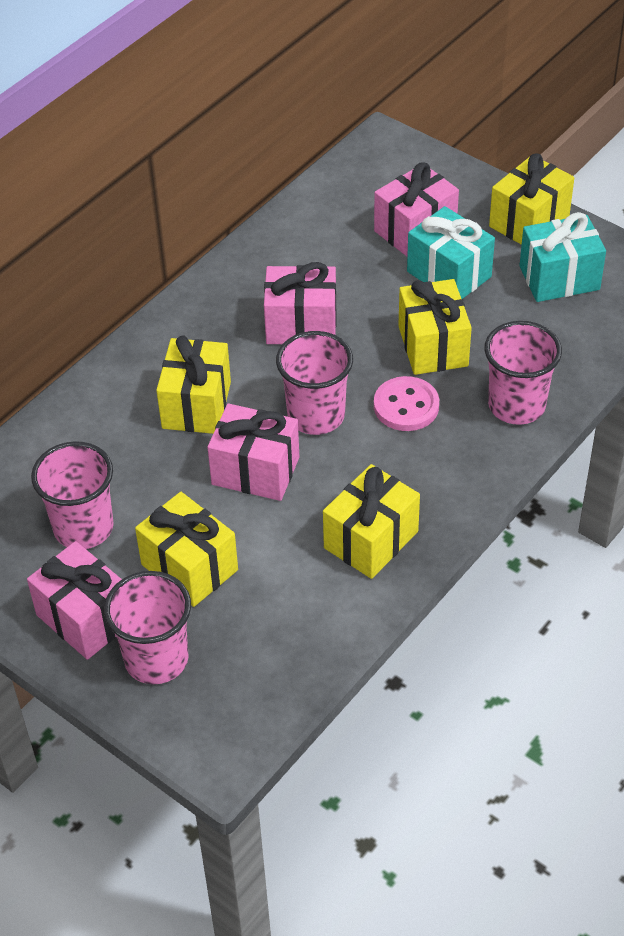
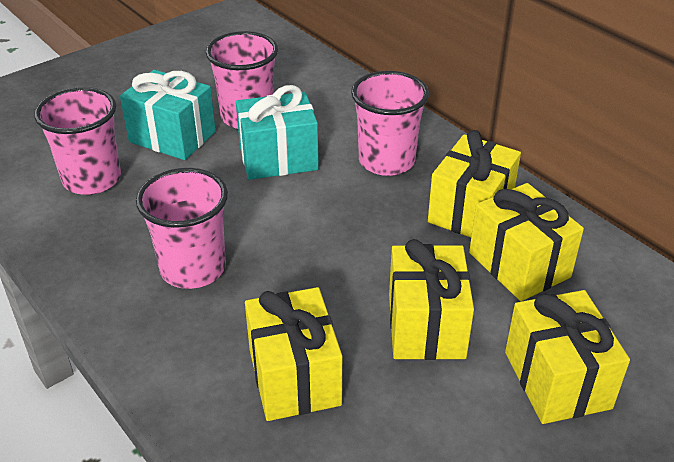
pink button: 1 -> 0
pink gift: 4 -> 0

